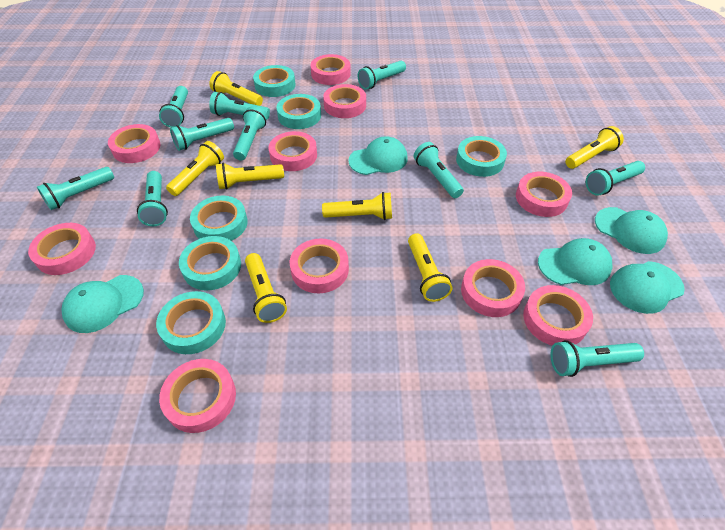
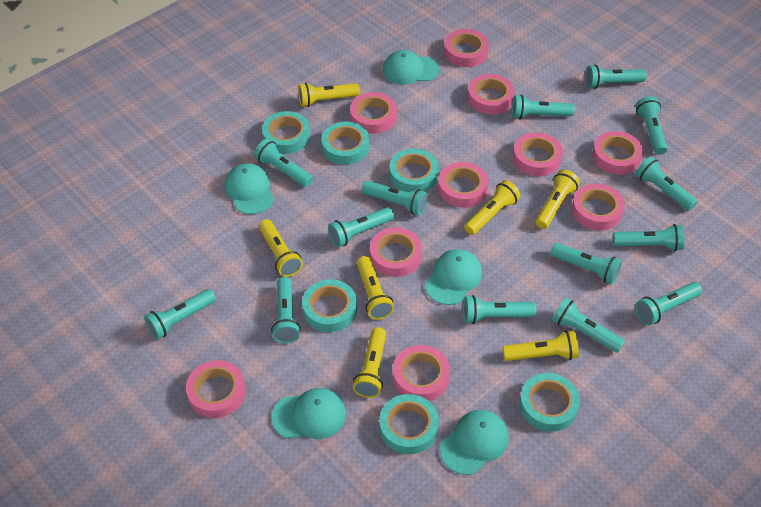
turquoise flashlight: 10 -> 14

